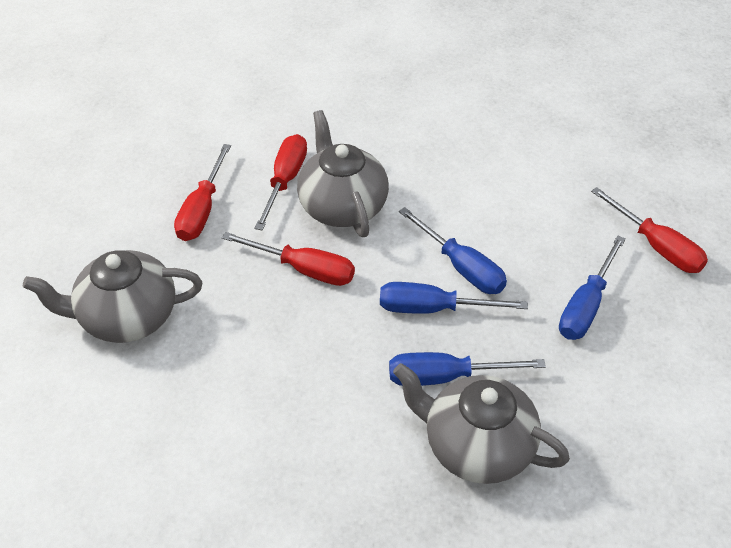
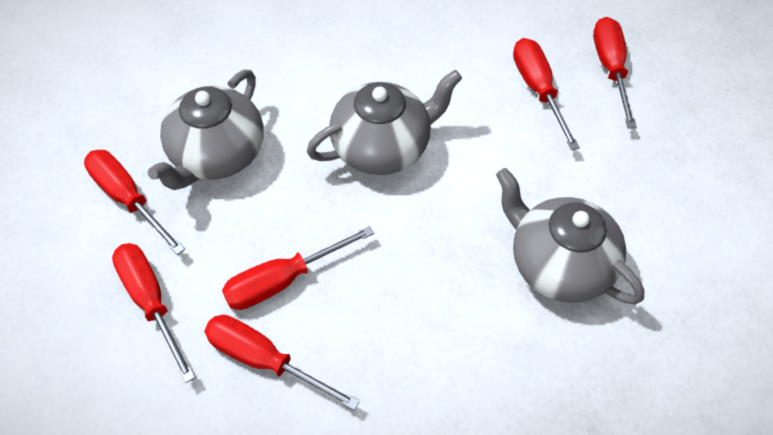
blue screwdriver: 4 -> 0
red screwdriver: 4 -> 6

